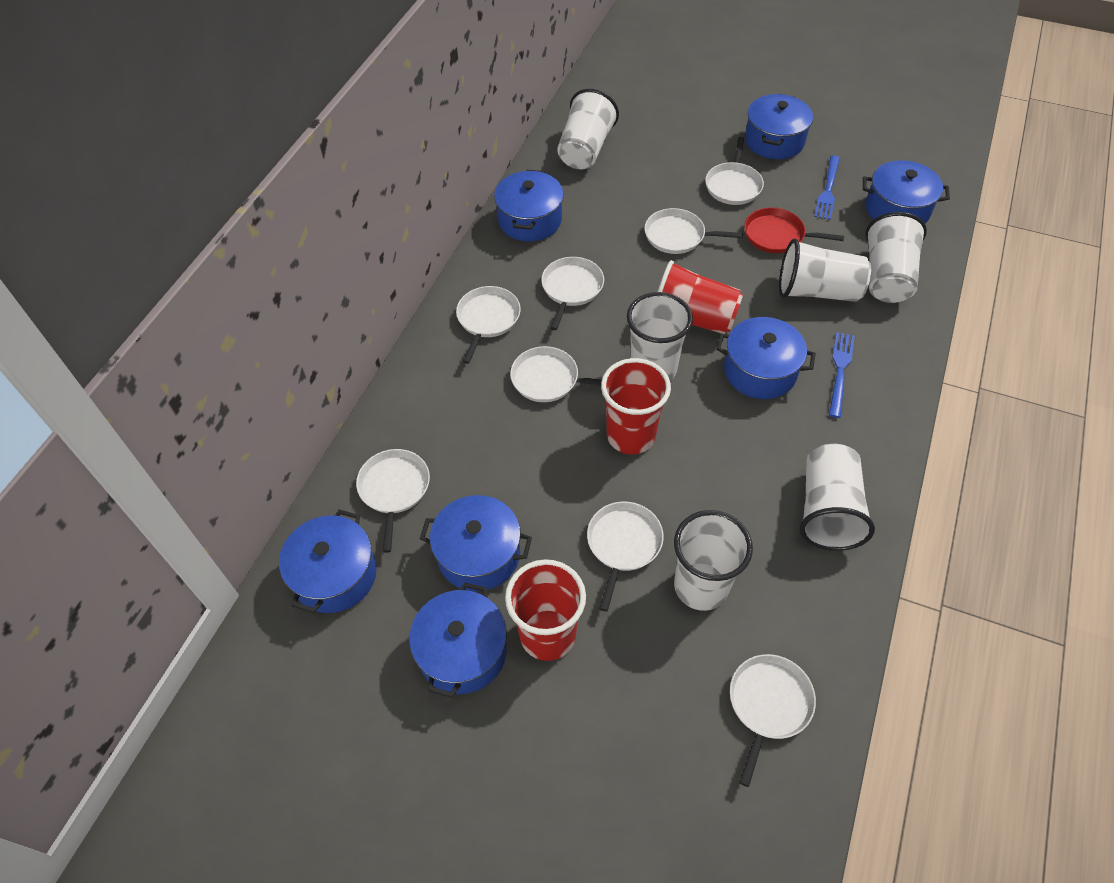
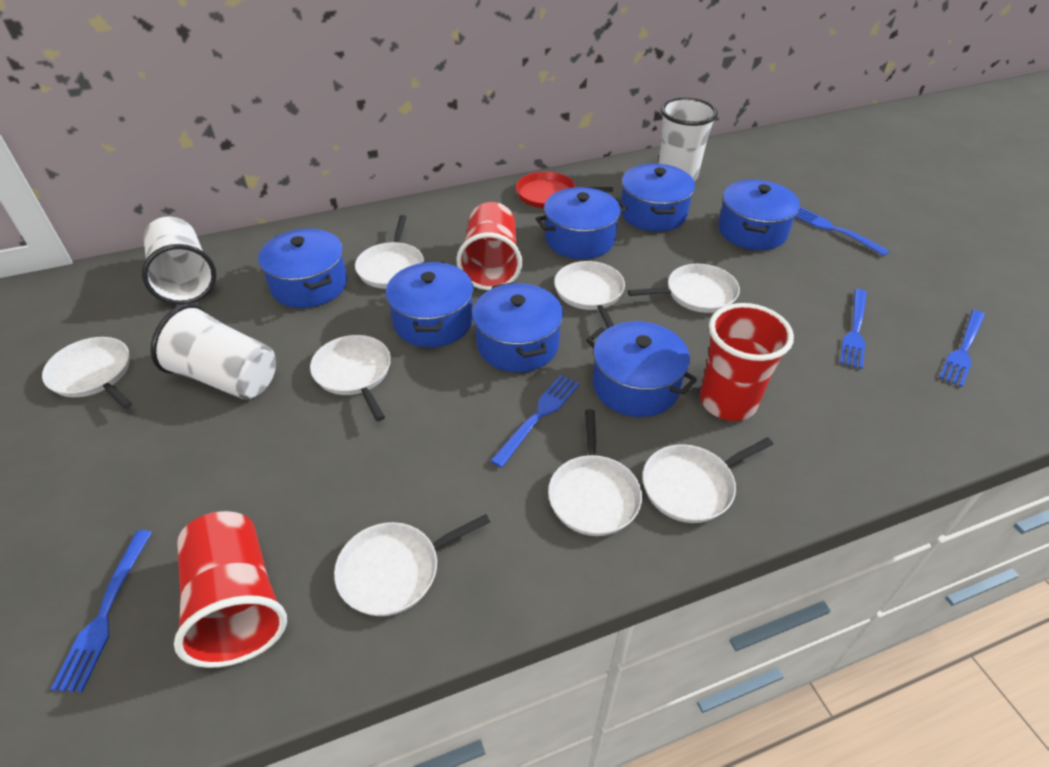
blue fork: 2 -> 5
white cup: 6 -> 3

